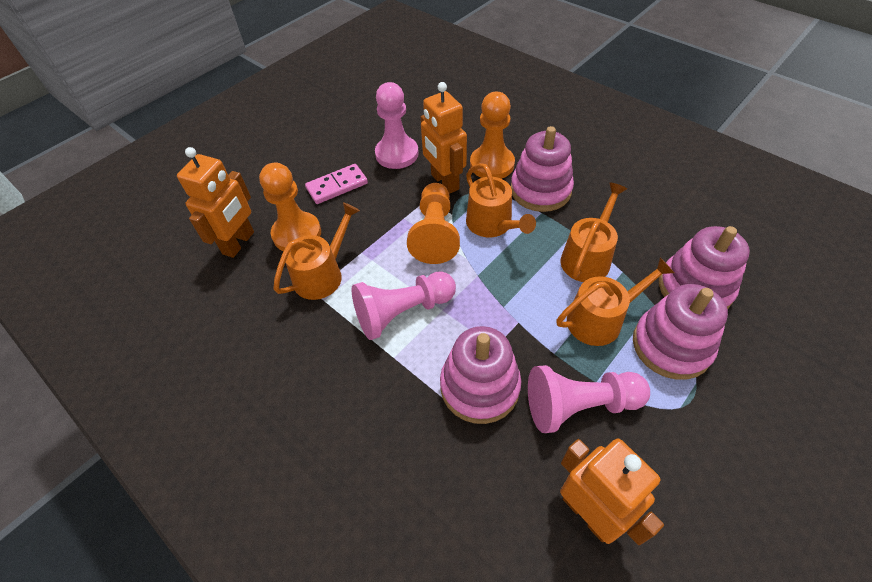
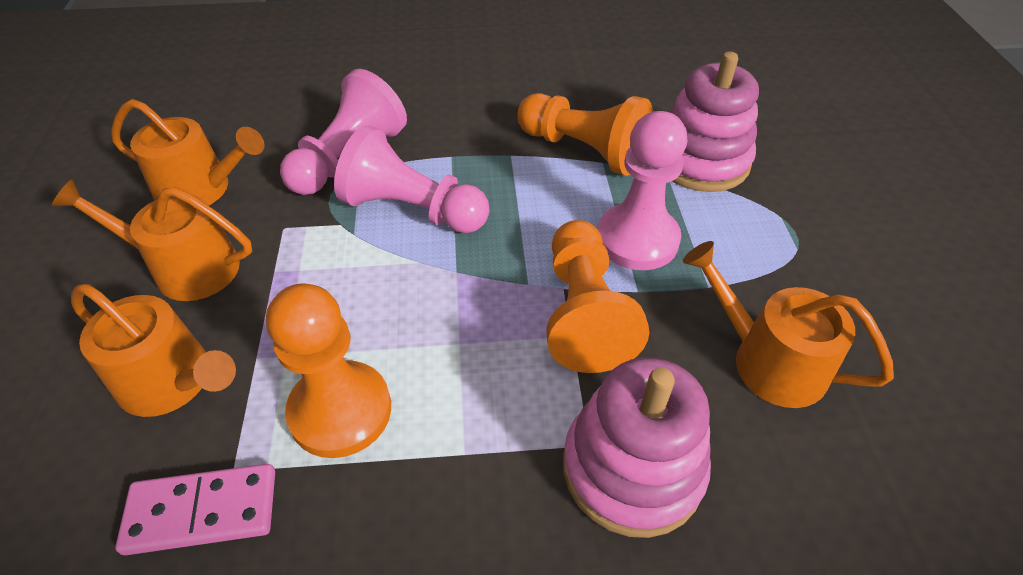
orange robot: 3 -> 0
pink stacking toy: 4 -> 2

